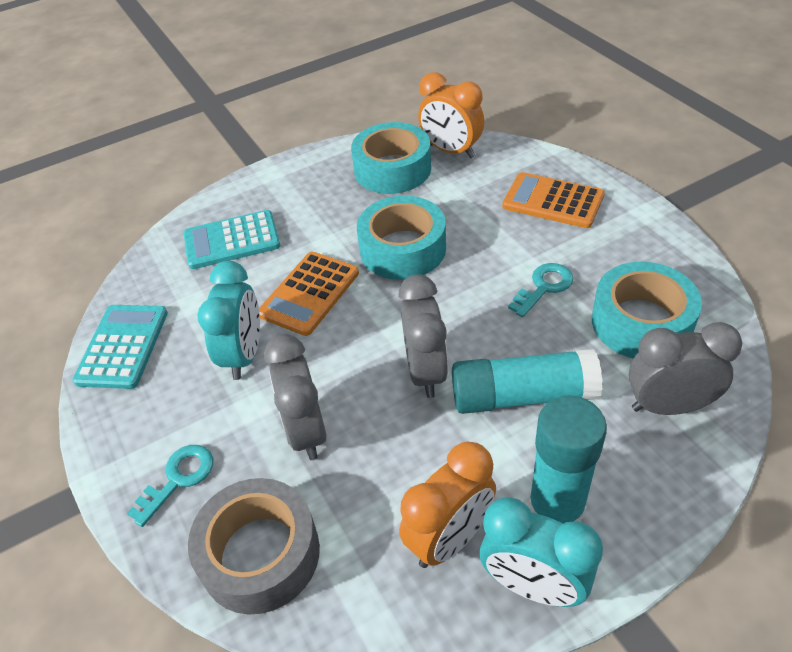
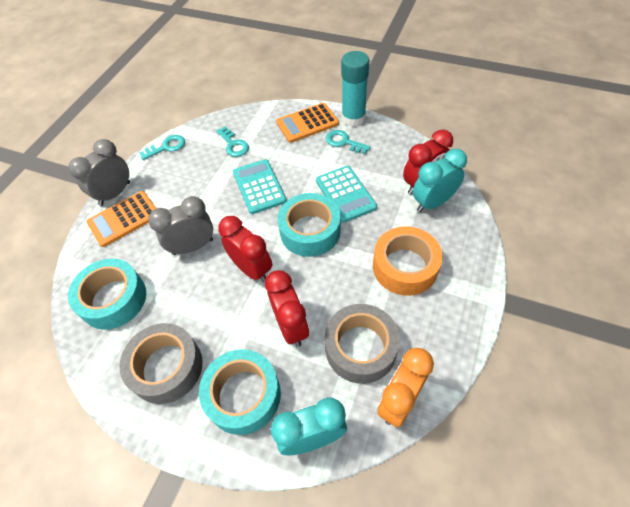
grey clock: 3 -> 2
grey tape: 1 -> 2
orange clock: 2 -> 1
orange tape: 0 -> 1
red clock: 0 -> 3
turquoise glue stick: 2 -> 1
turquoise key: 2 -> 3

